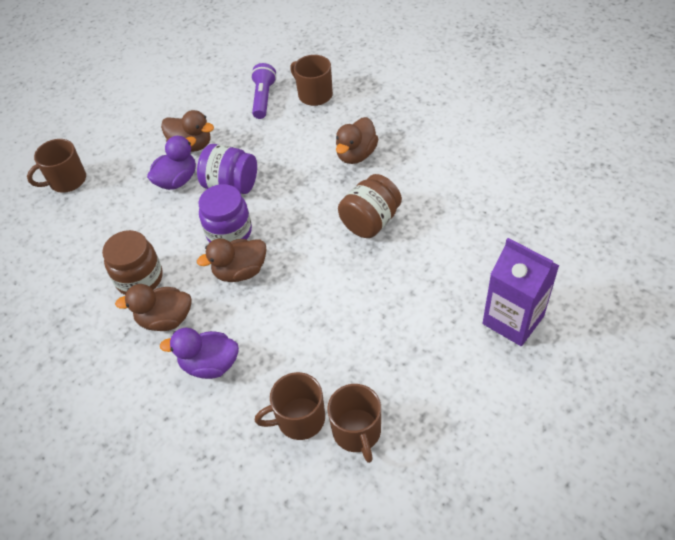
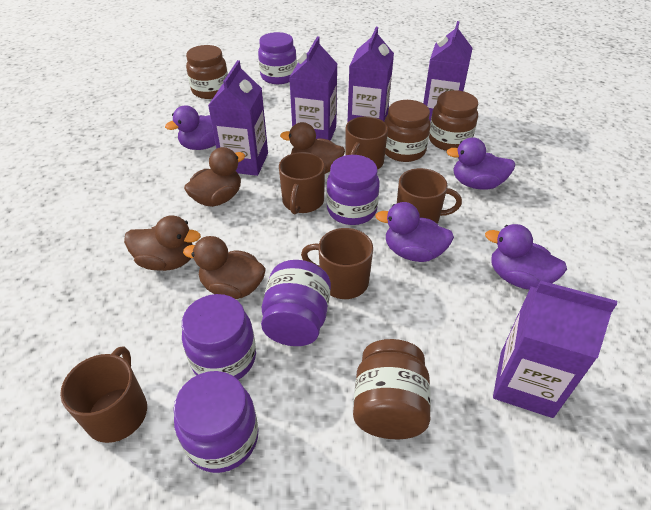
brown jar: 2 -> 4
brown mug: 4 -> 5
purple carton: 1 -> 5
purple duck: 2 -> 4
purple flashlight: 1 -> 0
purple jar: 2 -> 5

